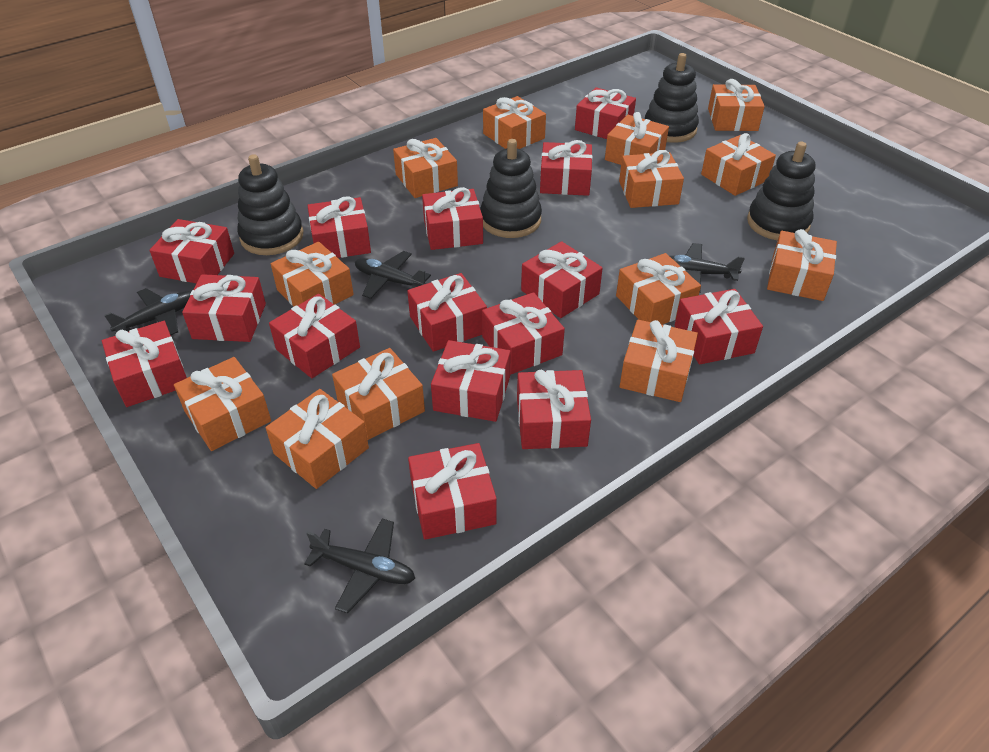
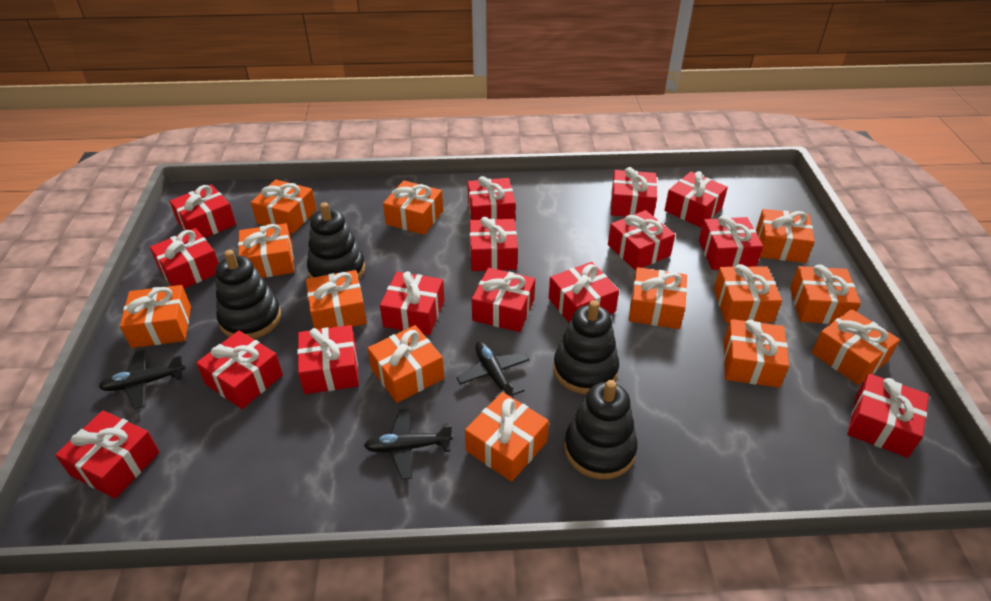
black plane: 4 -> 3

